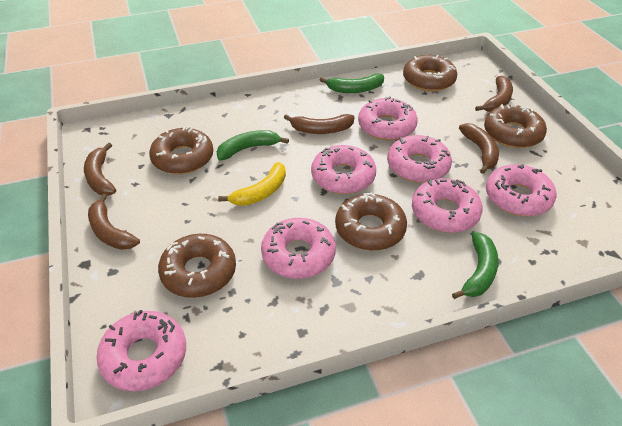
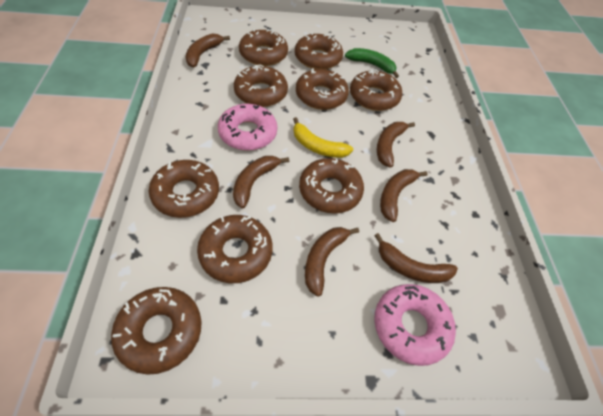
brown banana: 5 -> 6
brown donut: 5 -> 9
green banana: 3 -> 1
pink donut: 7 -> 2

